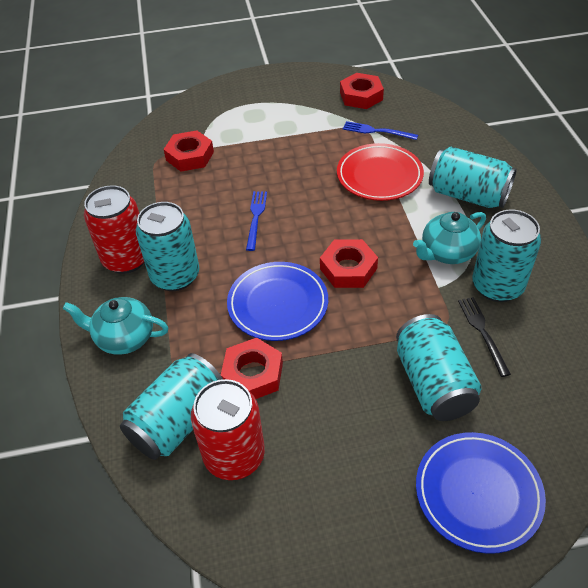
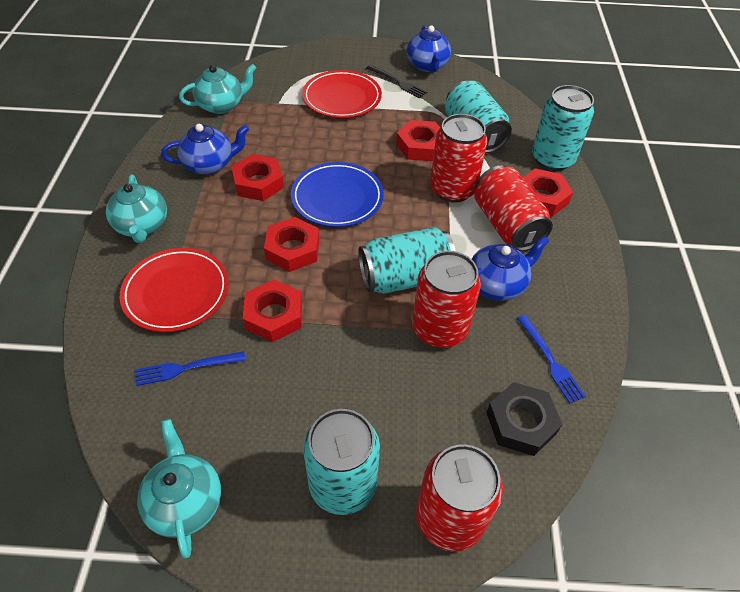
black nut: 0 -> 1
blue plate: 2 -> 1
blue teapot: 0 -> 3
red can: 2 -> 4
red nut: 4 -> 5
red plate: 1 -> 2
turquoise can: 5 -> 4
turquoise teapot: 2 -> 3

